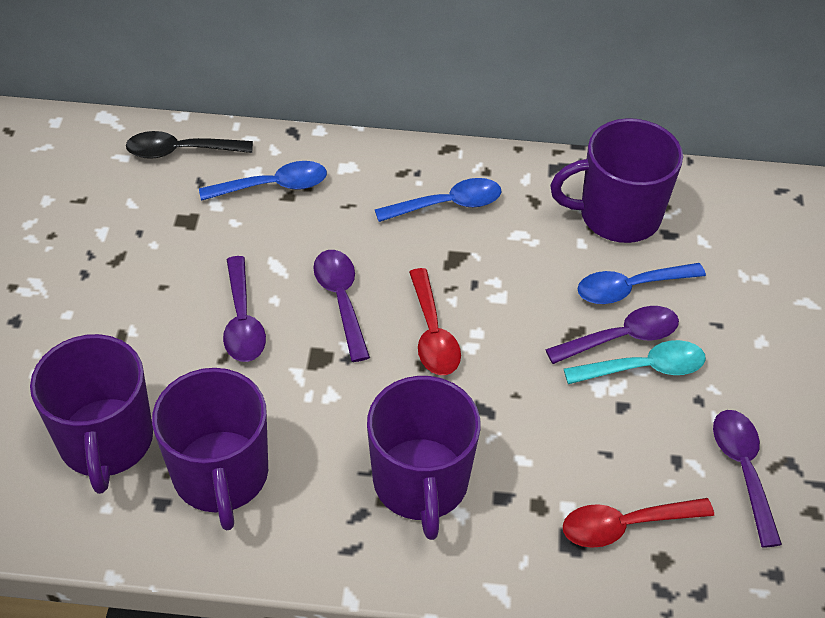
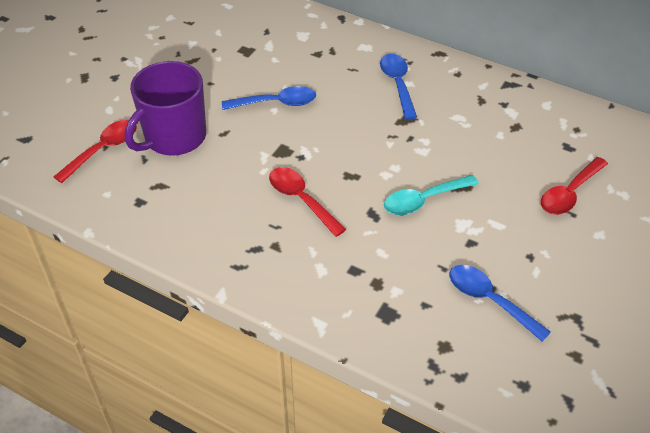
black spoon: 1 -> 0
purple mug: 4 -> 1
purple spoon: 4 -> 0
red spoon: 2 -> 3

